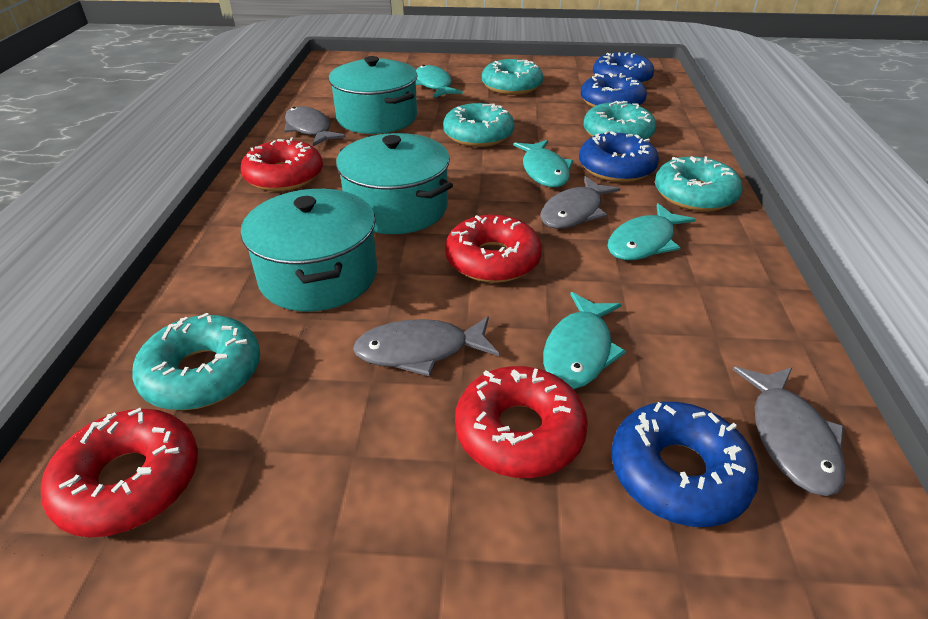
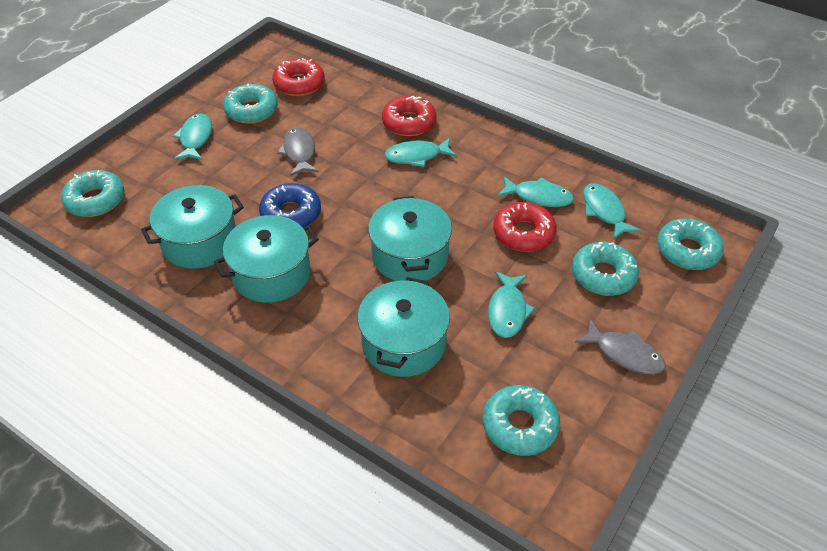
blue donut: 4 -> 1
grey fish: 4 -> 2
red donut: 4 -> 3
turquoise fish: 4 -> 5
turquoise pot: 3 -> 4

